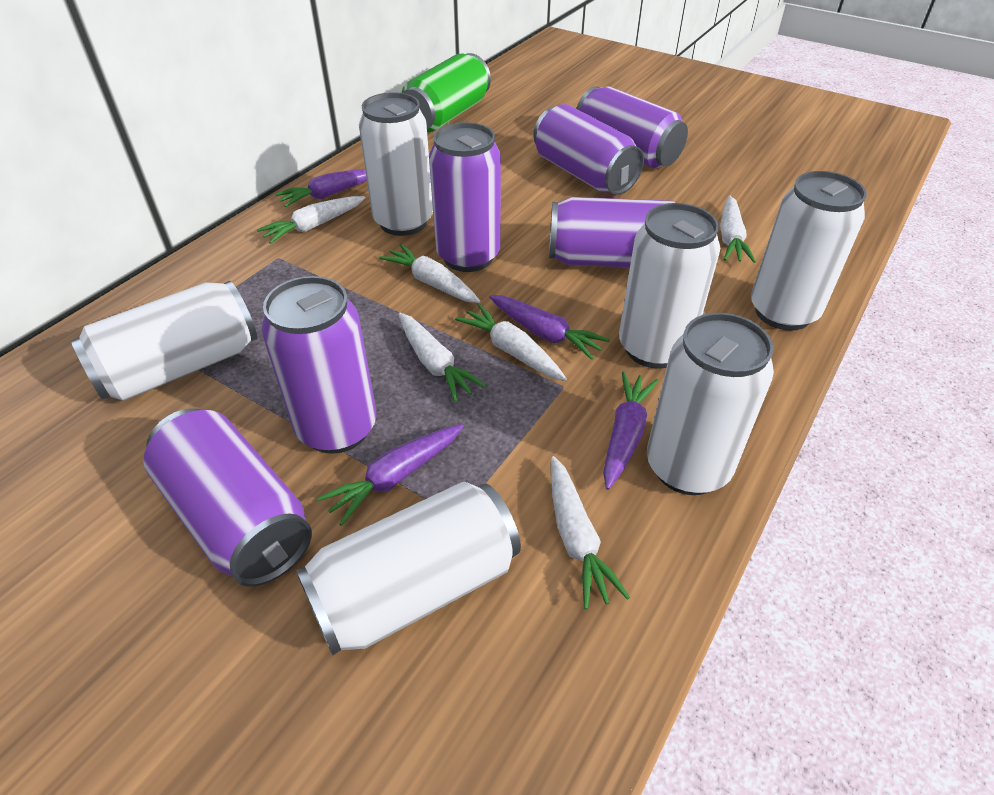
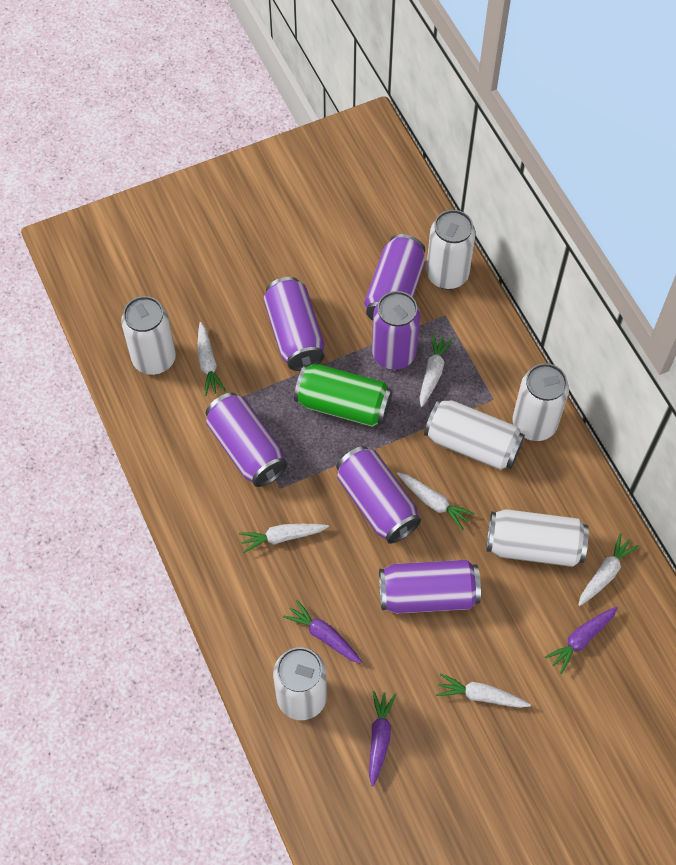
purple carrot: 4 -> 3

